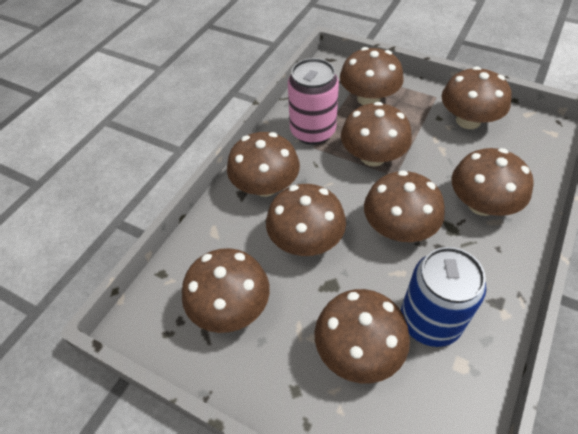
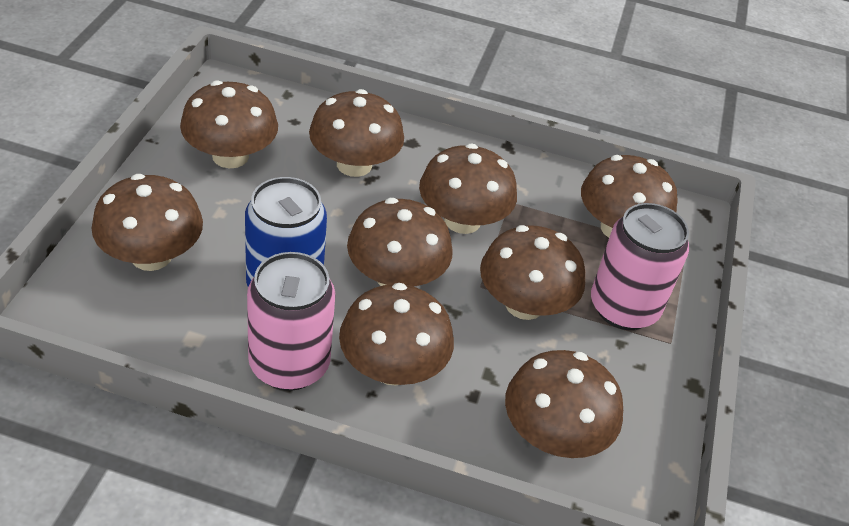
pink can: 1 -> 2

